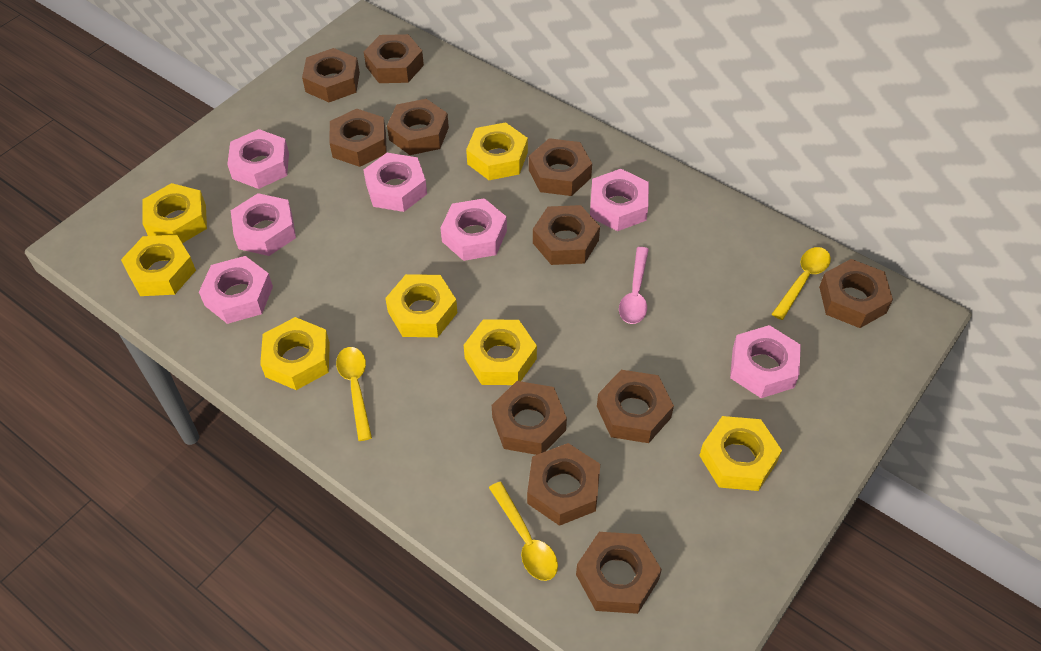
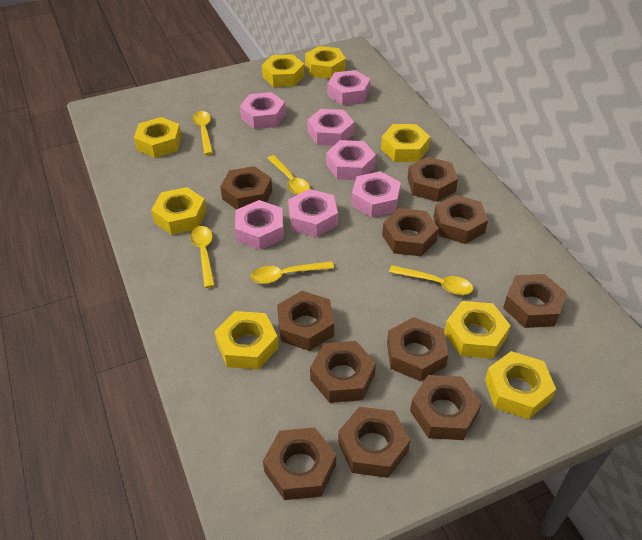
pink spoon: 1 -> 0
yellow nut: 7 -> 8
yellow spoon: 3 -> 5

